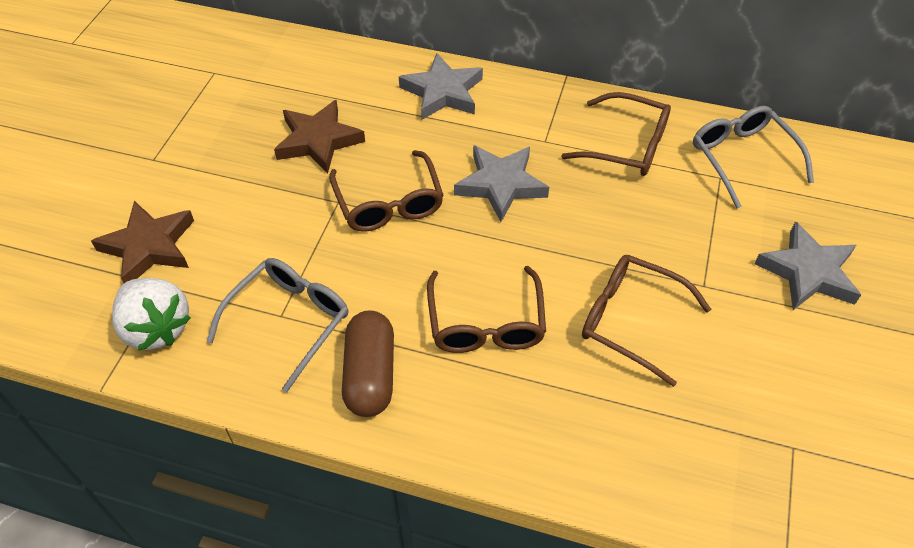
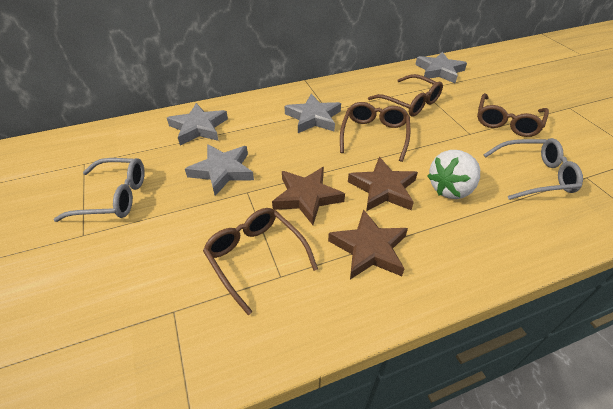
brown capsule: 1 -> 0
brown star: 2 -> 3
grey star: 3 -> 4

